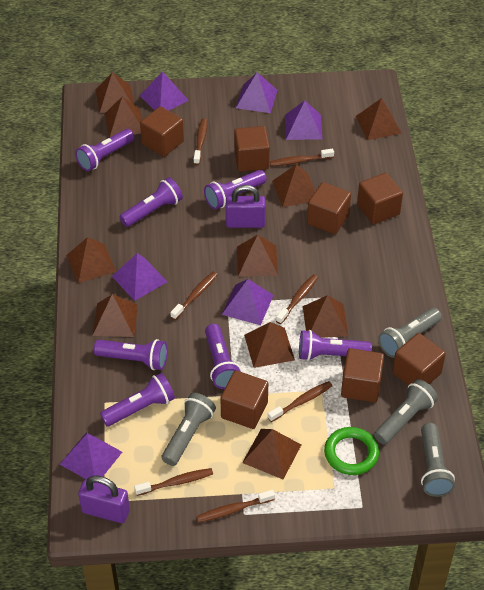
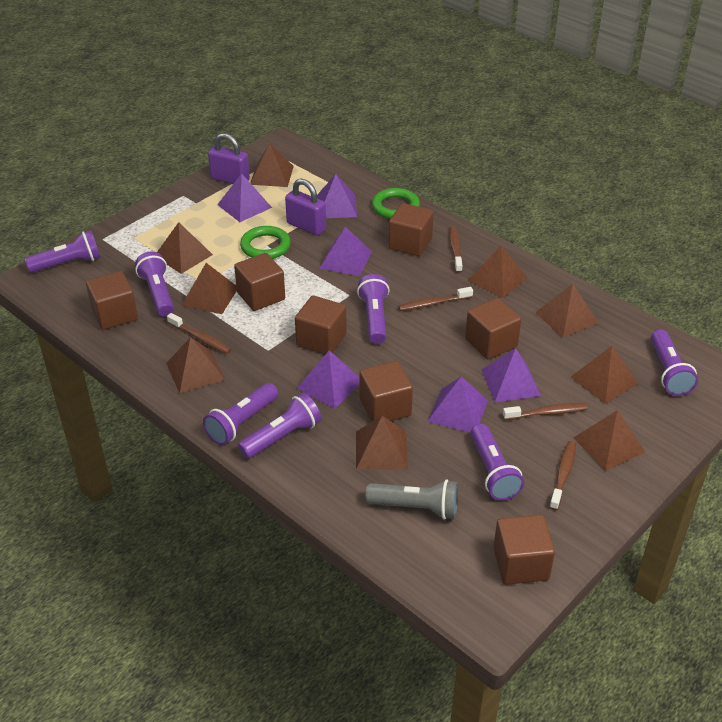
brown pyramid: 10 -> 9
brown toothbrush: 7 -> 5
green ring: 1 -> 2
grey flashlight: 4 -> 1

